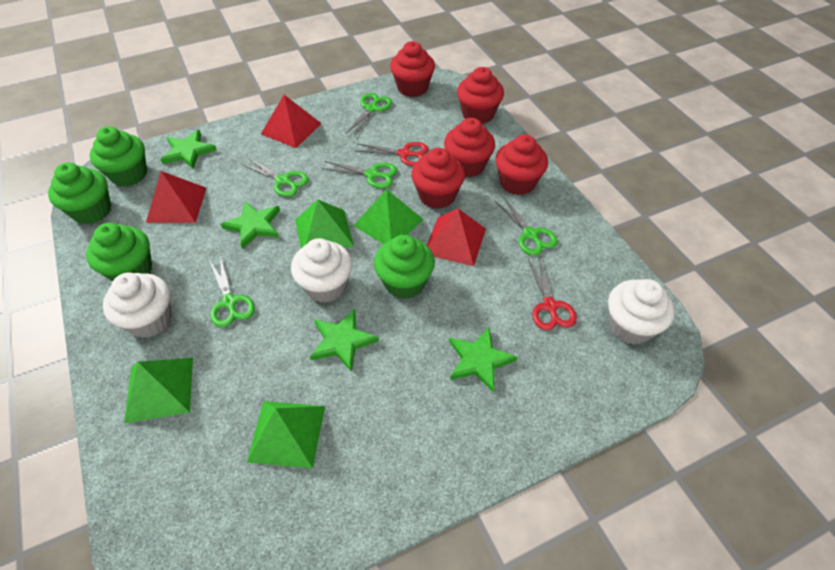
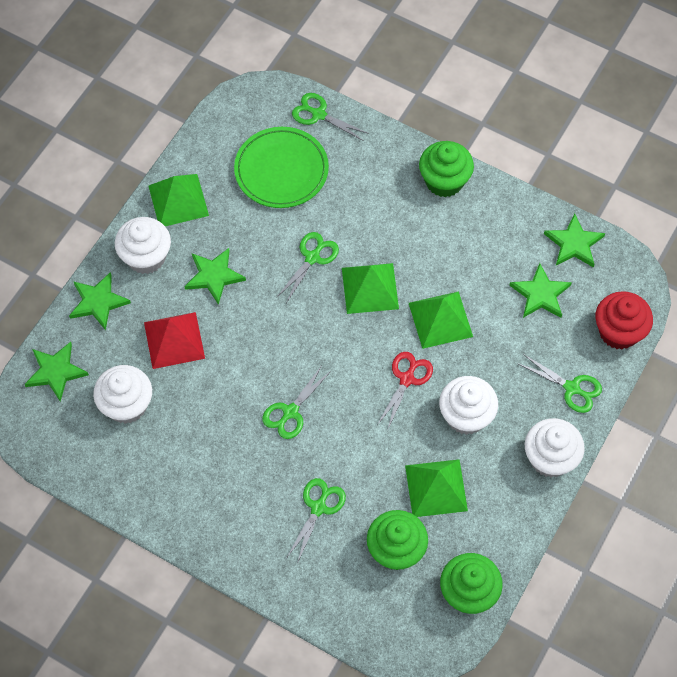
green cupcake: 4 -> 3
green plate: 0 -> 1
green star: 4 -> 5
red cupcake: 5 -> 1
red pyramid: 3 -> 1
red scissors: 2 -> 1
white cupcake: 3 -> 4

